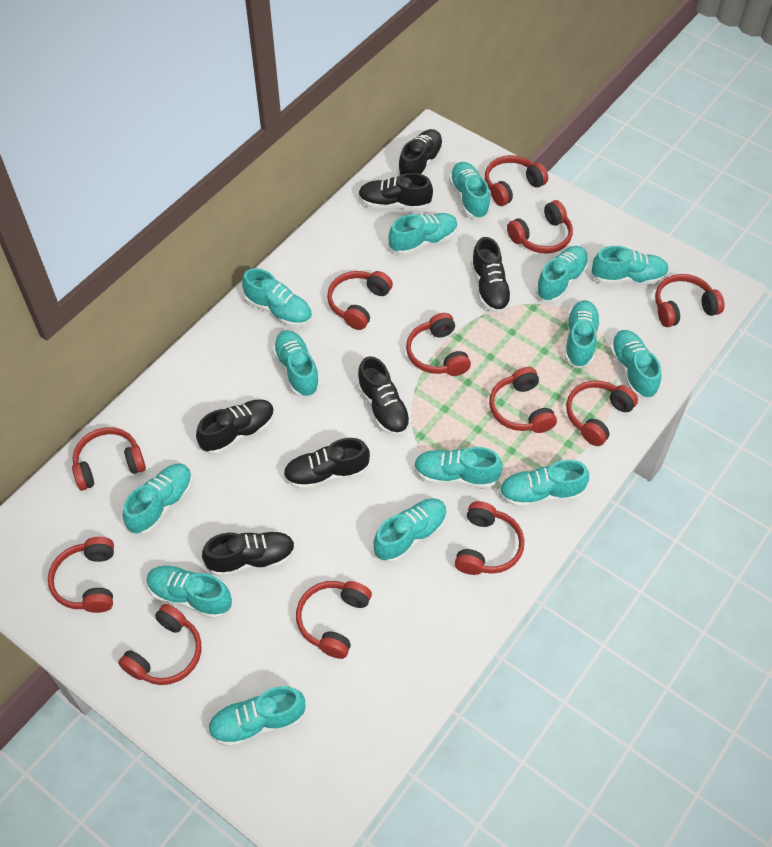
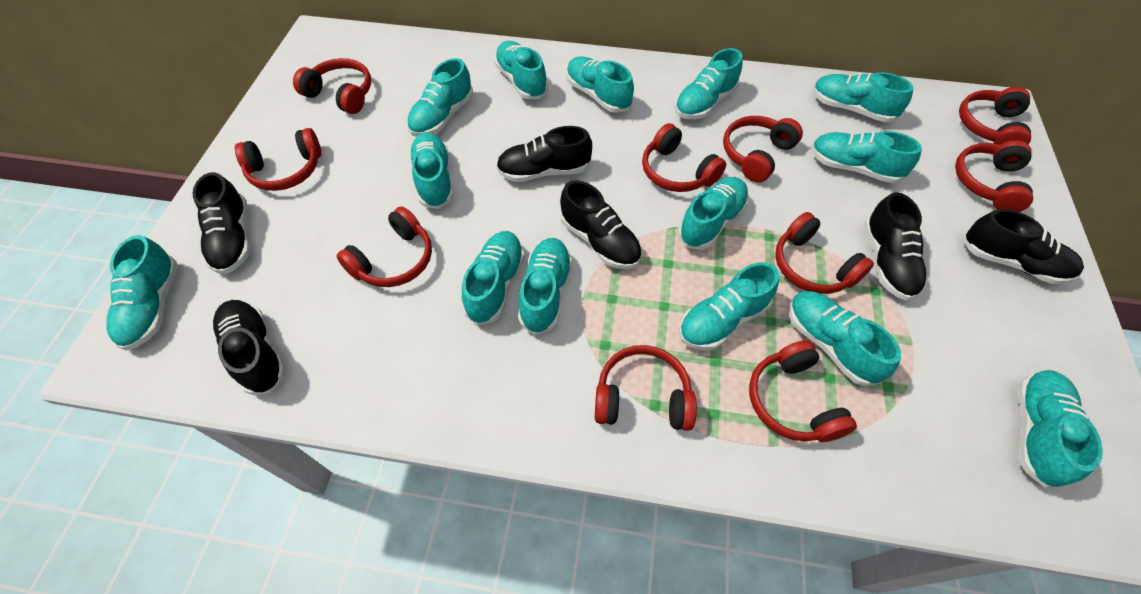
black shoe: 7 -> 6
red headphones: 12 -> 10

